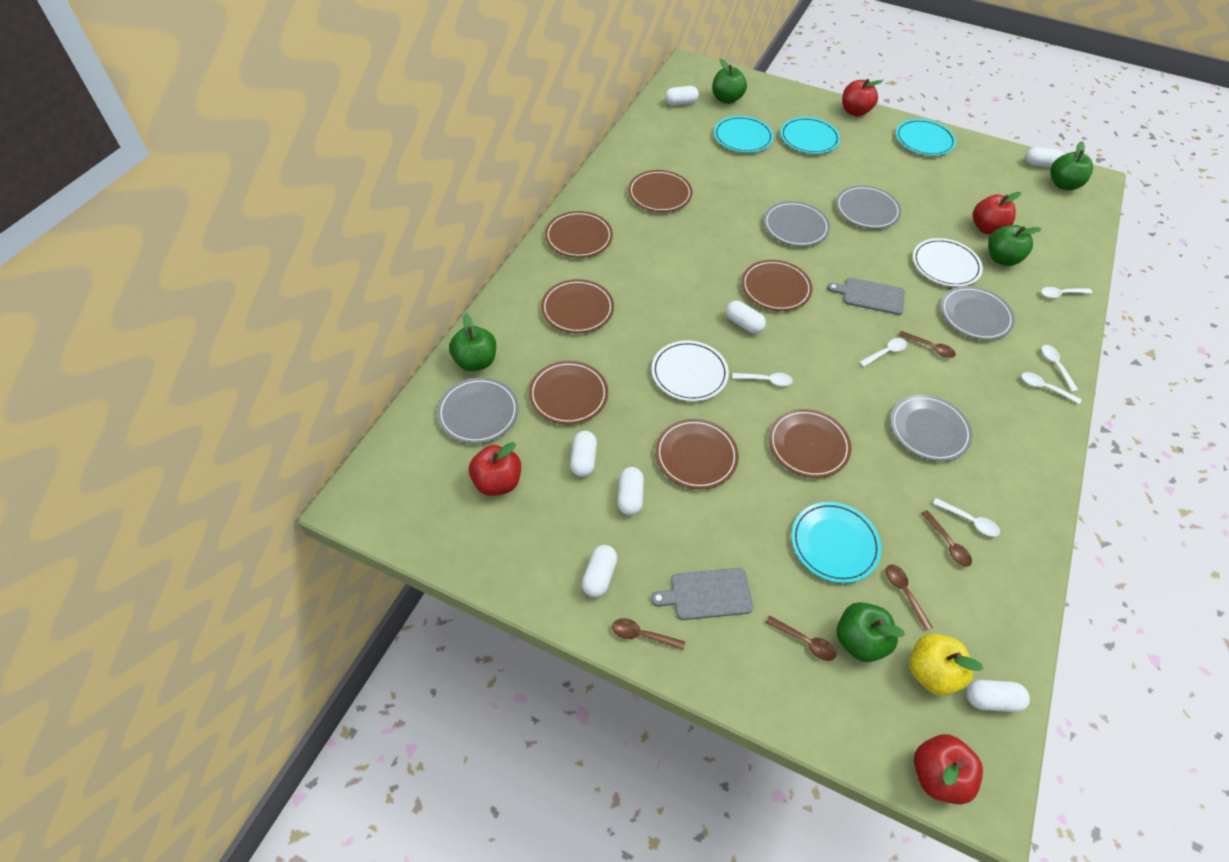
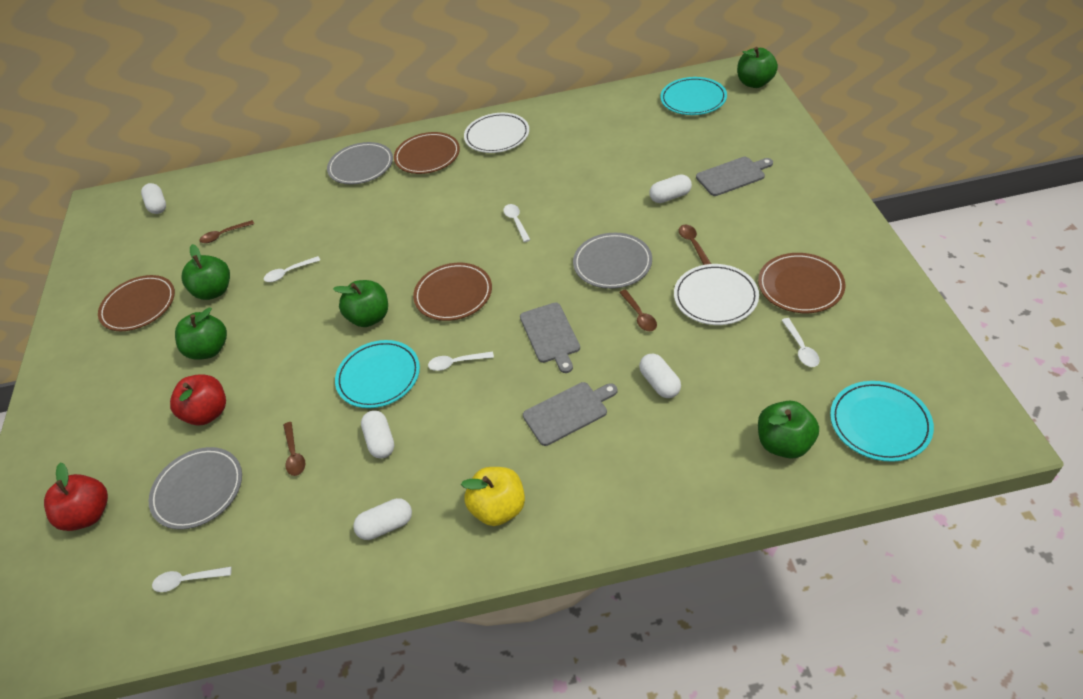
brown plate: 7 -> 4
brown spoon: 5 -> 4
grey cutting board: 2 -> 3
grey plate: 5 -> 3
red apple: 4 -> 2
turquoise plate: 4 -> 3
white capsule: 7 -> 5
white spoon: 6 -> 5

